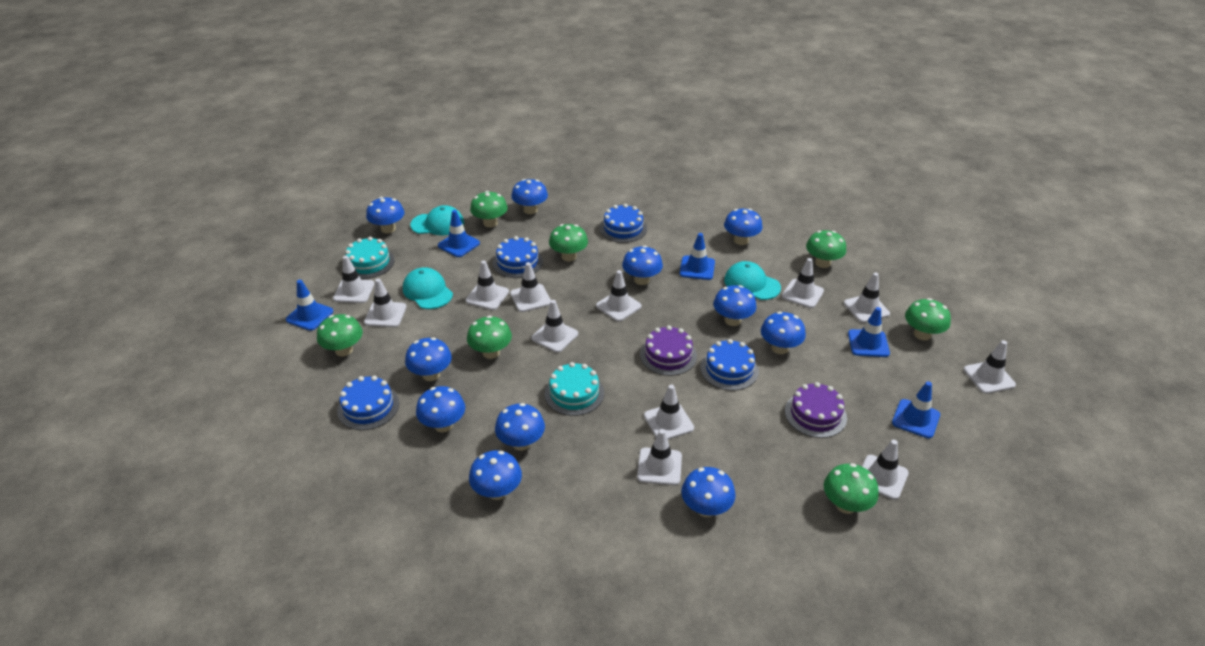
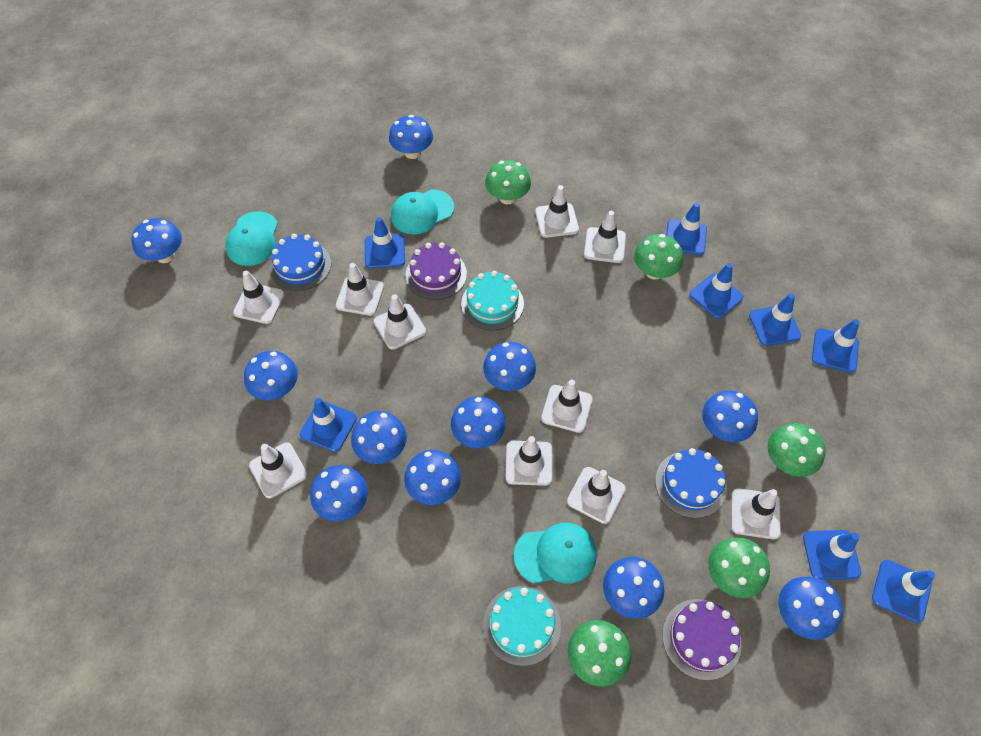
blue cake: 4 -> 2
blue traffic cone: 5 -> 8
green mushroom: 7 -> 5
white traffic cone: 12 -> 10

